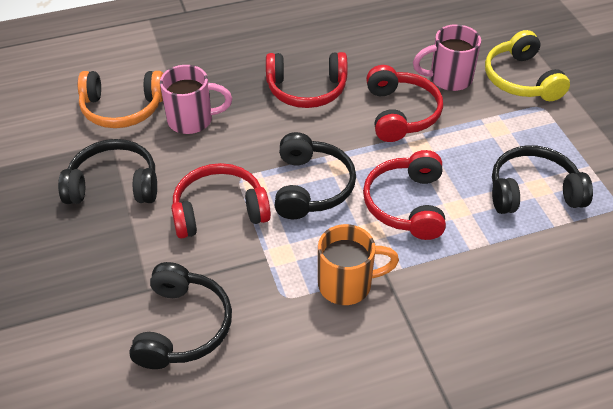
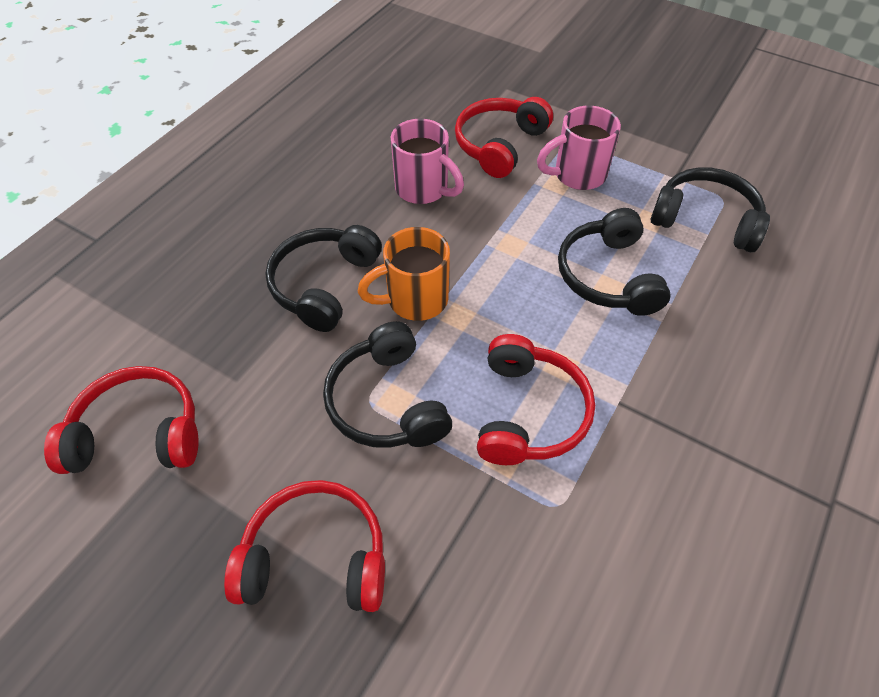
orange headphones: 1 -> 0
yellow headphones: 1 -> 0

